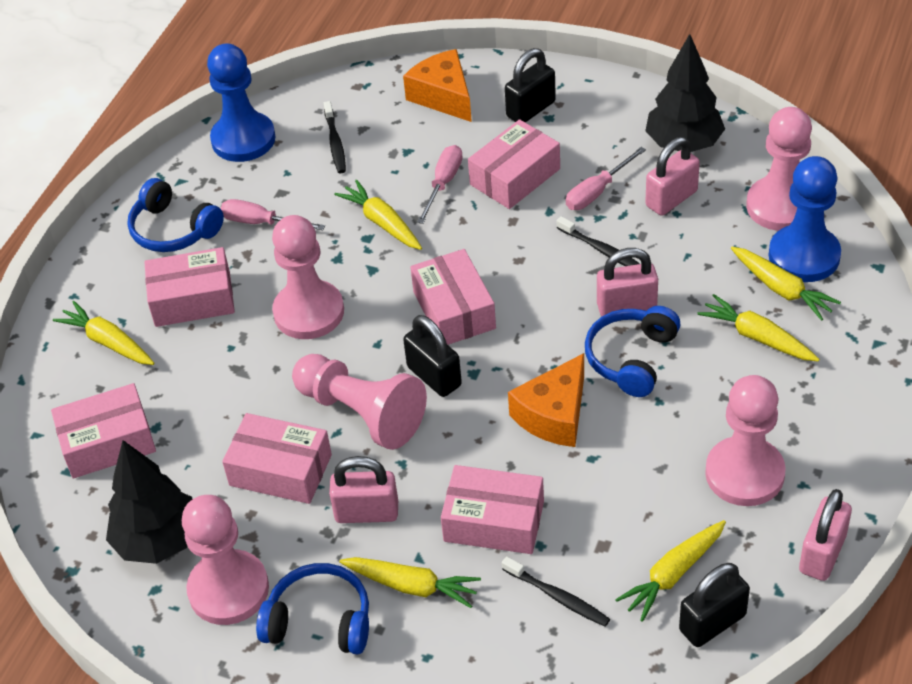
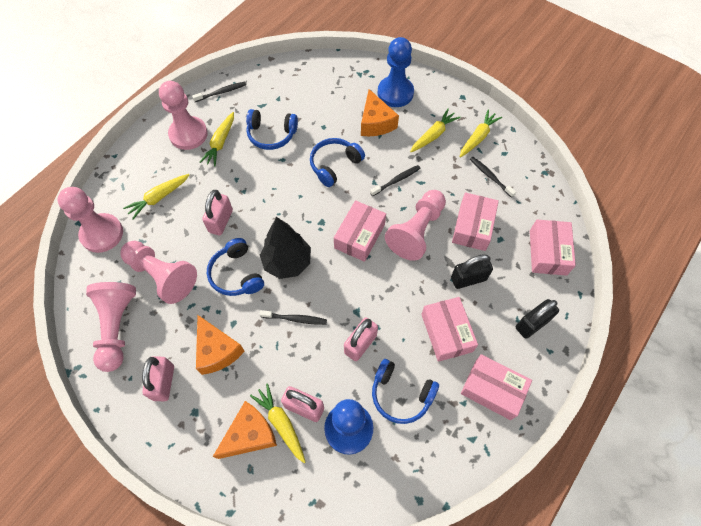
black padlock: 3 -> 2
black toothbrush: 3 -> 4
black tree: 2 -> 1
blue headphones: 3 -> 4
orange cheese: 2 -> 3
pink box: 6 -> 5
pink screwdriver: 3 -> 0
yellow carrot: 6 -> 5

